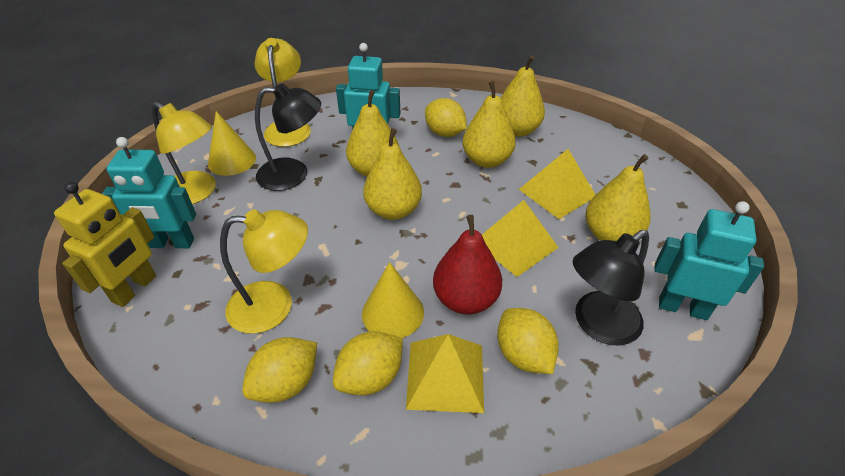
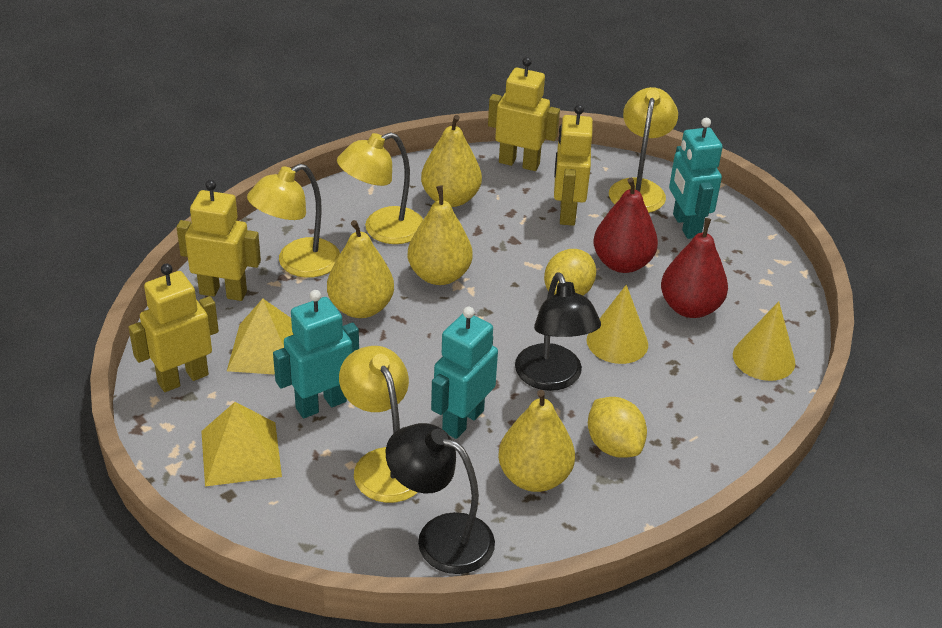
red pear: 1 -> 2
yellow lamp: 3 -> 4
yellow lemon: 4 -> 2
yellow pear: 5 -> 4
yellow pyramid: 3 -> 2
yellow robot: 1 -> 4

